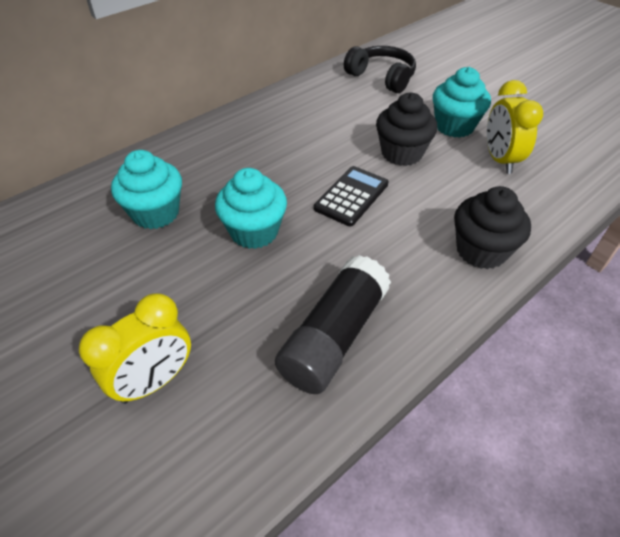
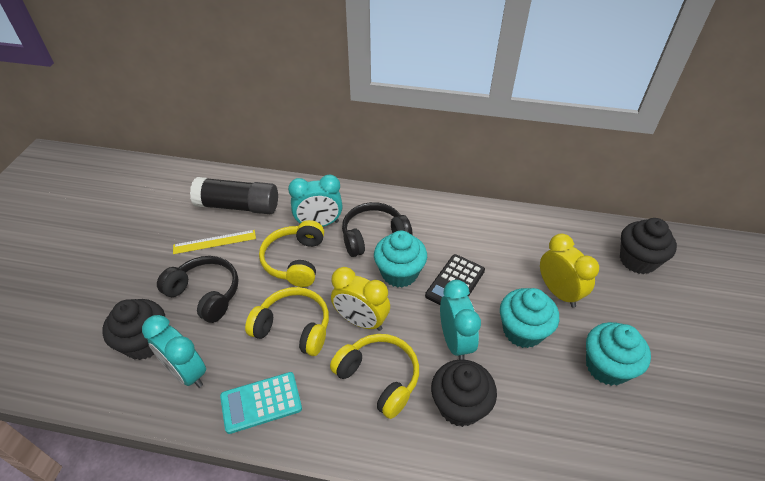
black cupcake: 2 -> 3
black headphones: 1 -> 2
turquoise calculator: 0 -> 1
turquoise clock: 0 -> 3
yellow headphones: 0 -> 3
yellow ruler: 0 -> 1

